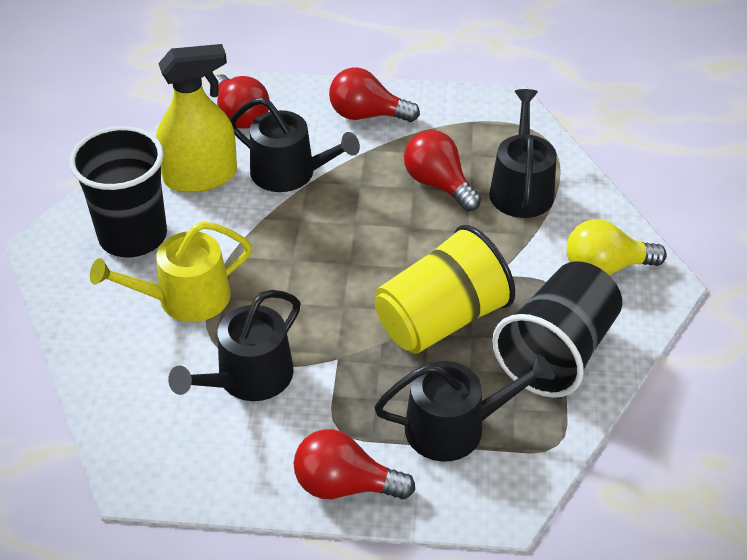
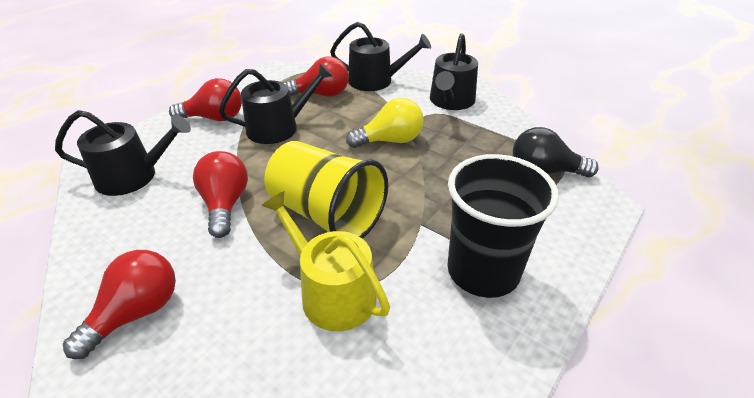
black cup: 2 -> 1
black light bulb: 0 -> 1
yellow spray bottle: 1 -> 0

